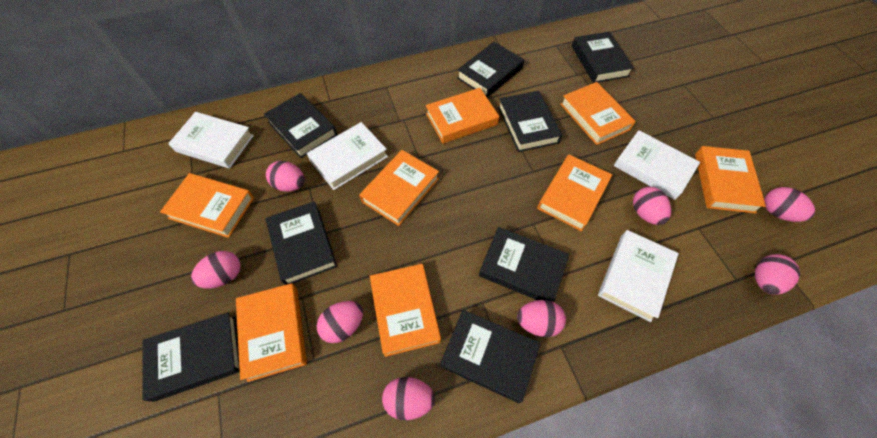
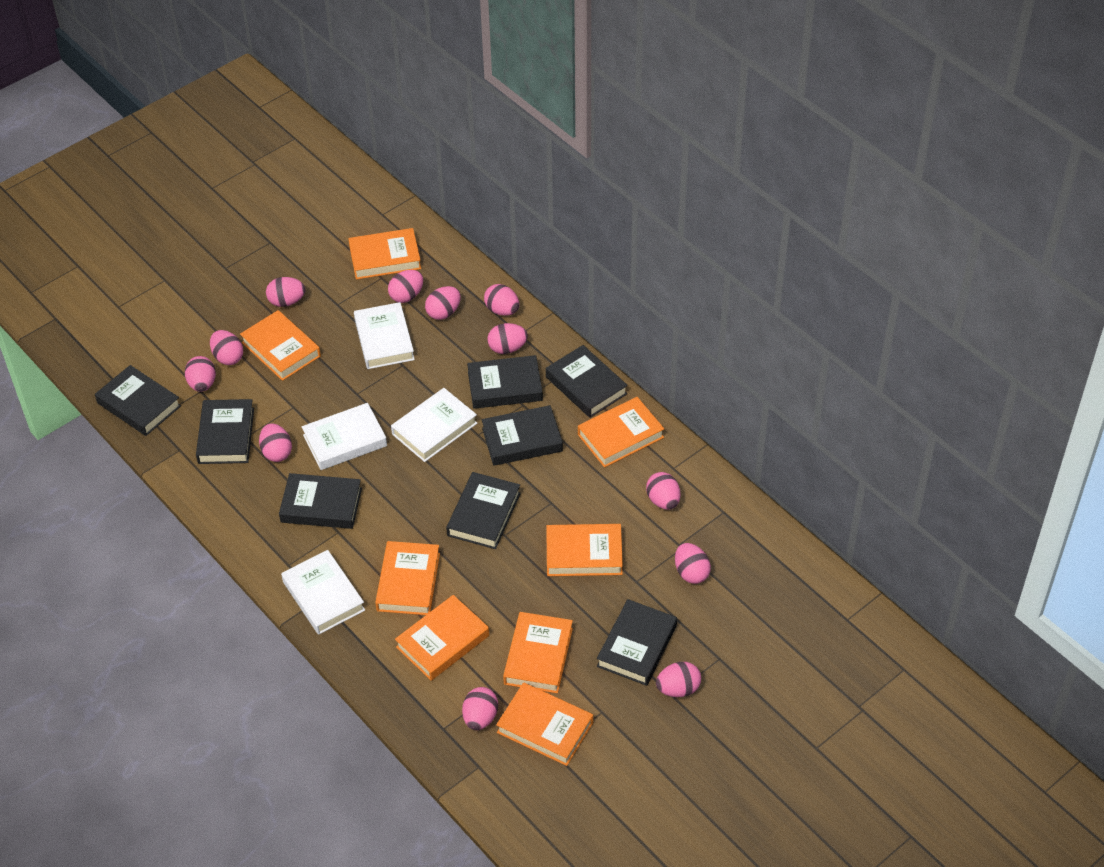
pink egg: 8 -> 12

